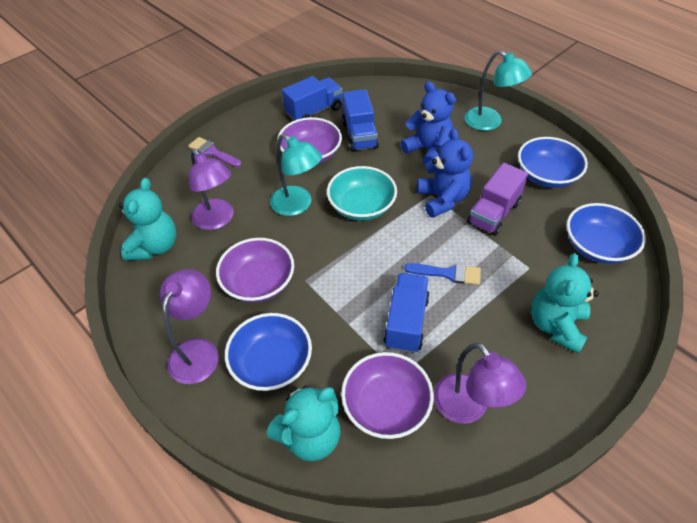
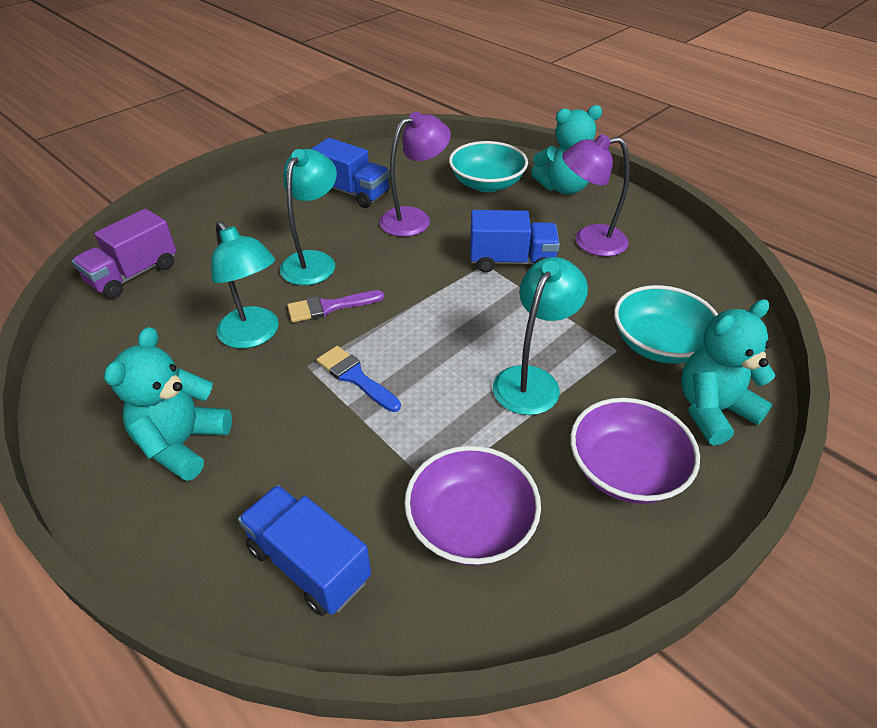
blue bowl: 3 -> 0
blue teddy bear: 2 -> 0
purple bowl: 3 -> 2
purple lamp: 3 -> 2
turquoise bowl: 1 -> 2
turquoise lamp: 2 -> 3

